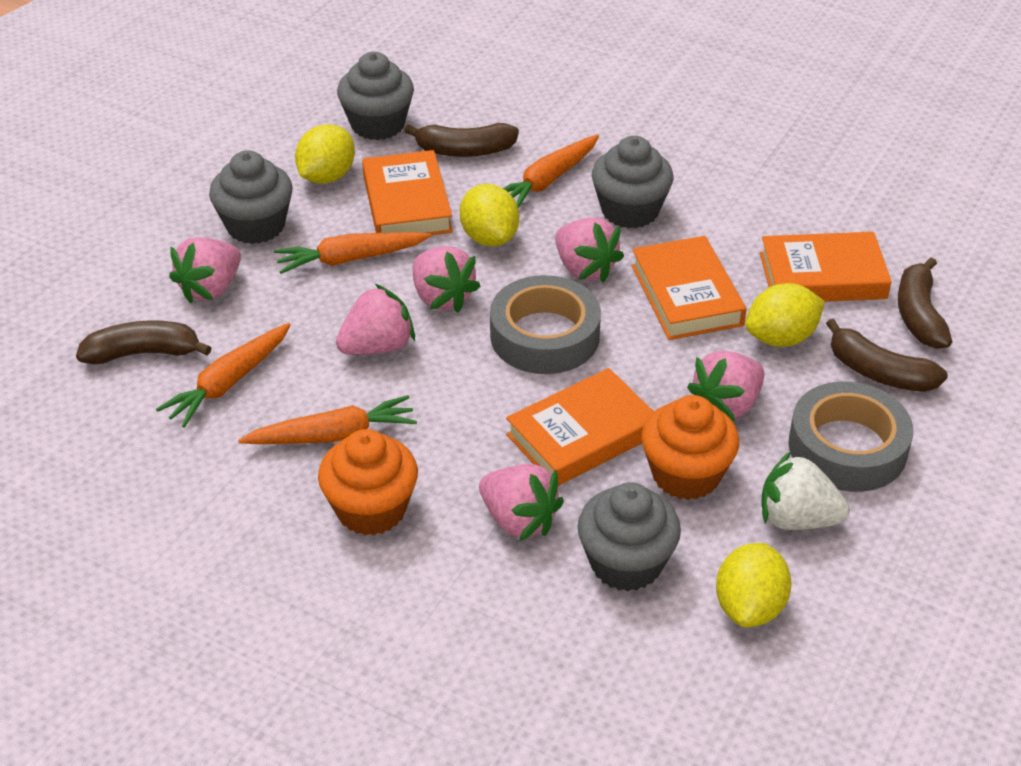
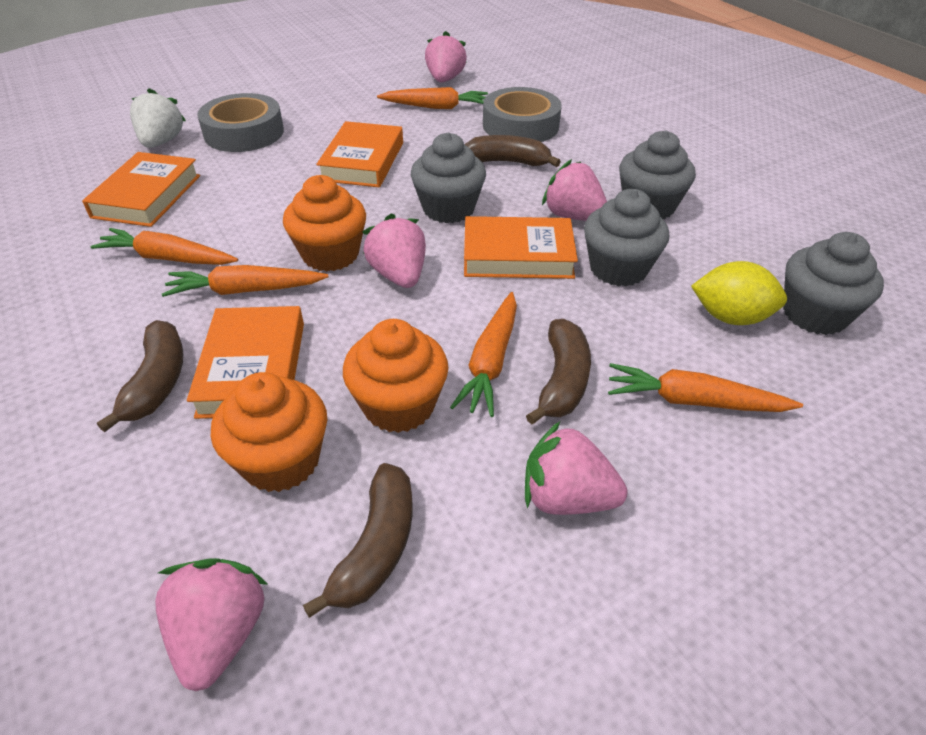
orange carrot: 4 -> 5
orange cupcake: 2 -> 3
pink strawberry: 6 -> 5
yellow lemon: 4 -> 1

